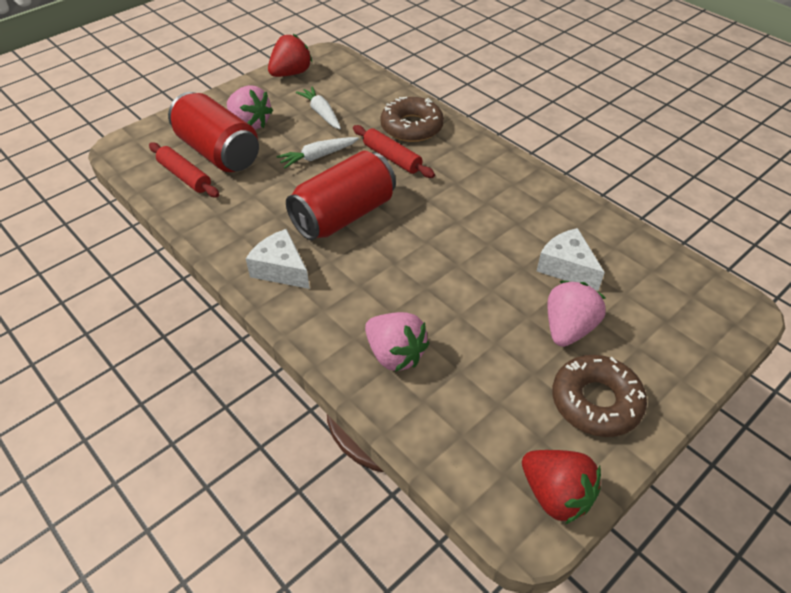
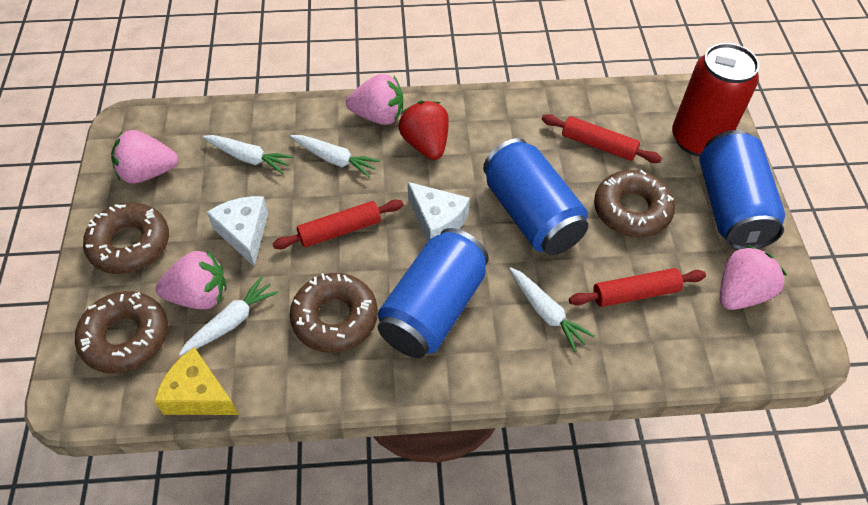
blue can: 0 -> 3
brown donut: 2 -> 4
pink strawberry: 3 -> 4
red can: 2 -> 1
red rolling pin: 2 -> 3
red strawberry: 2 -> 1
white carrot: 2 -> 4
yellow cheese: 0 -> 1

